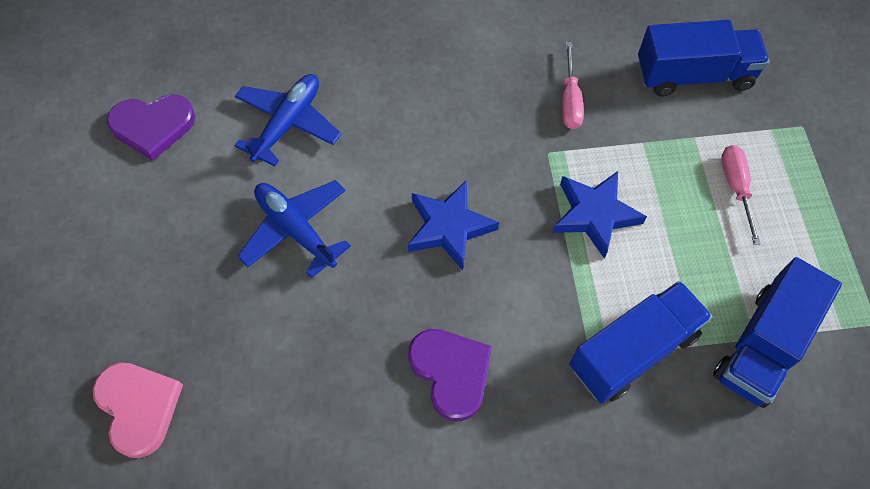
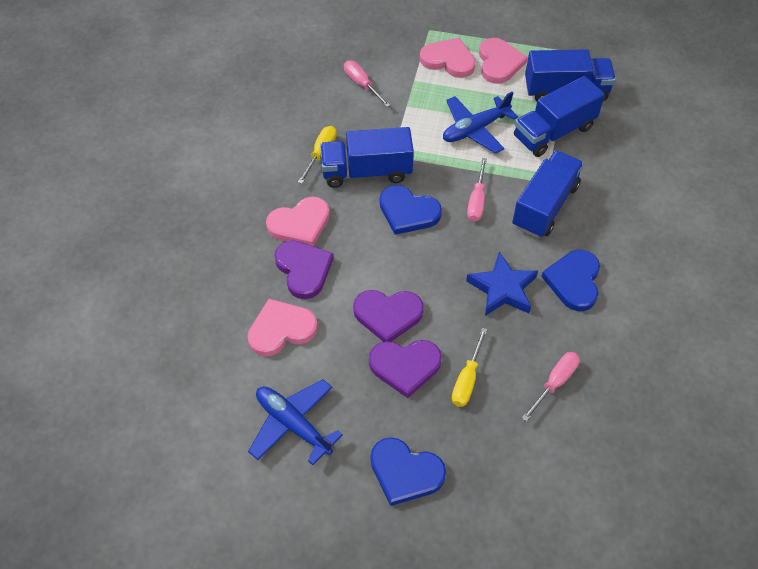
blue heart: 0 -> 3
blue star: 2 -> 1
blue truck: 3 -> 4
pink heart: 1 -> 4
pink screwdriver: 2 -> 3
purple heart: 2 -> 3
yellow screwdriver: 0 -> 2

